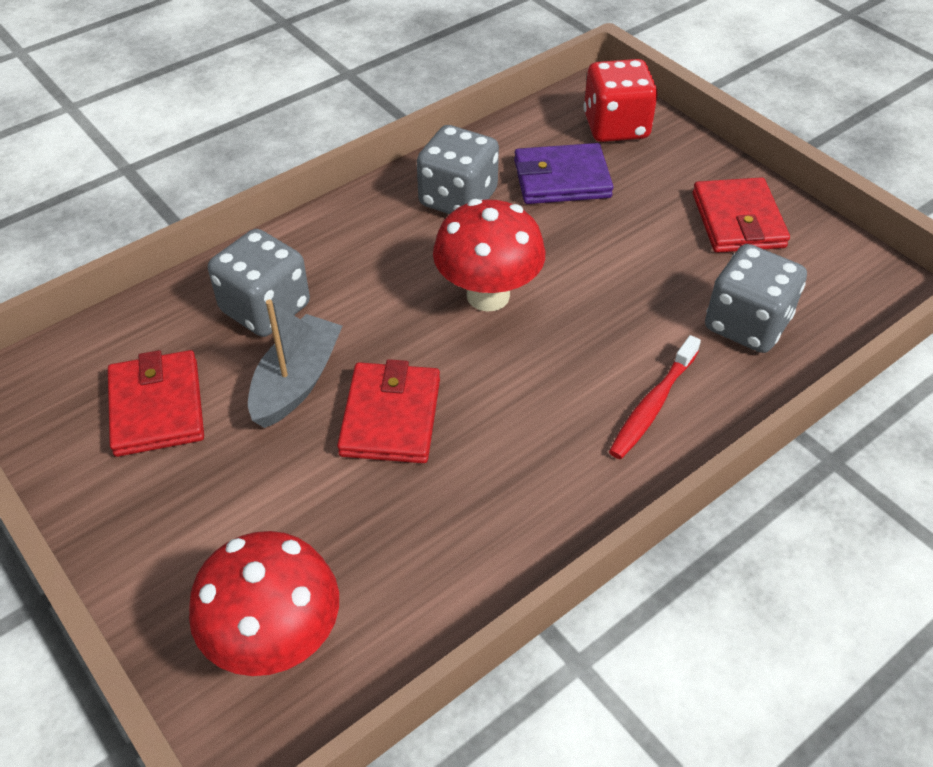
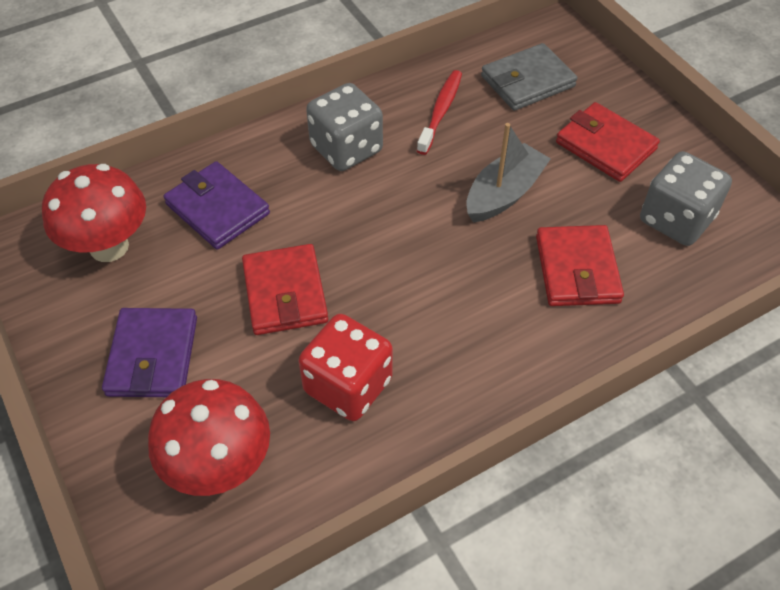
grey dice: 3 -> 2
grey wallet: 0 -> 1
purple wallet: 1 -> 2

